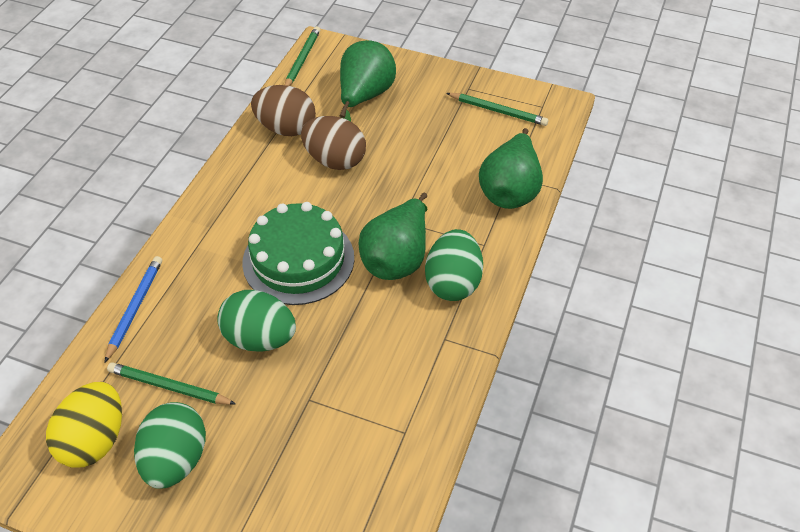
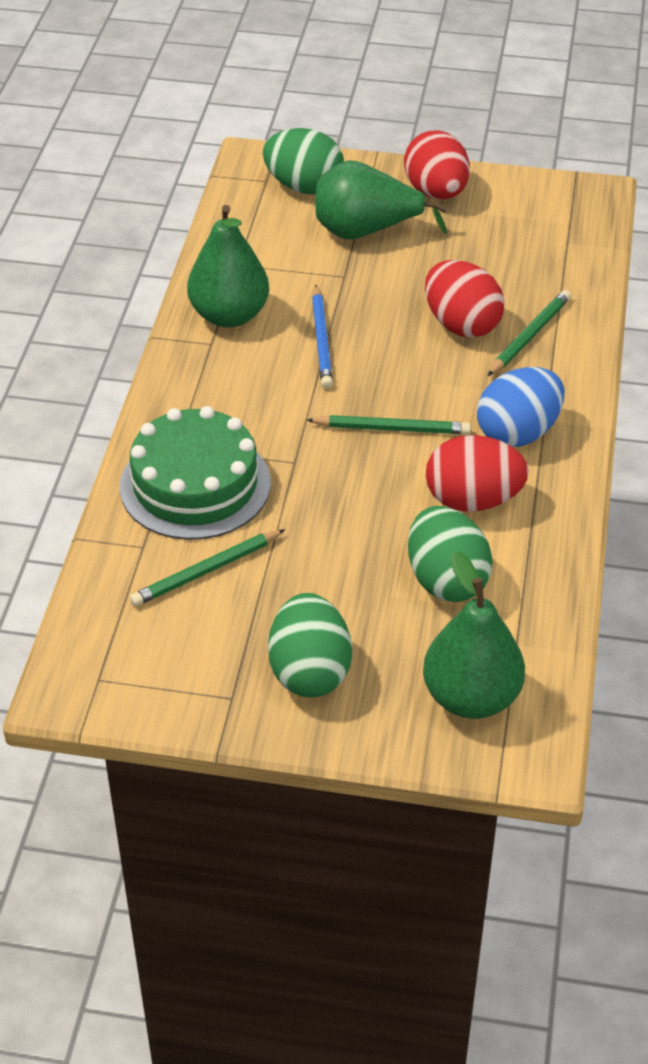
blue egg: 0 -> 1
brown egg: 2 -> 0
red egg: 0 -> 3
yellow egg: 1 -> 0

